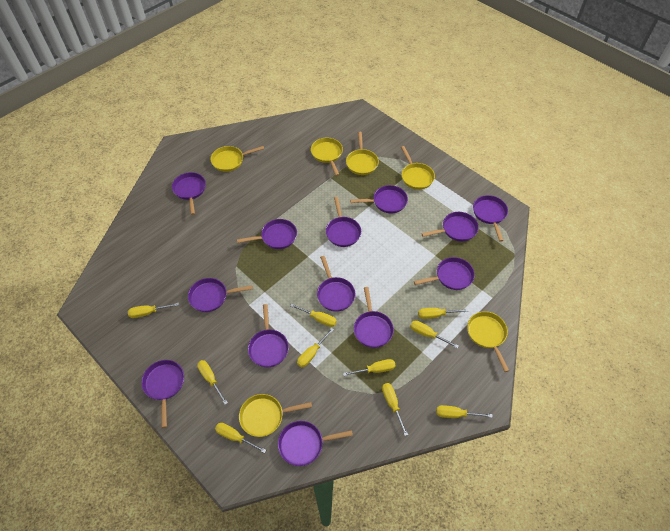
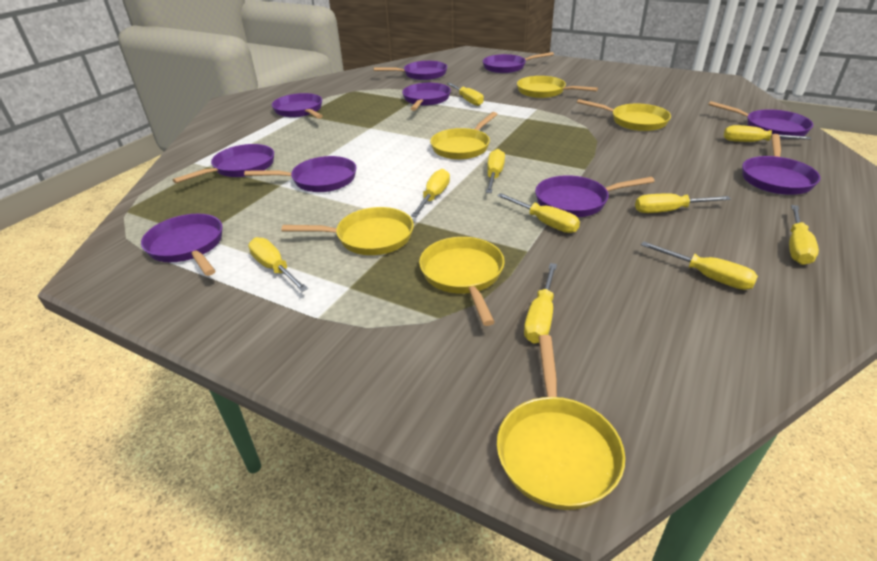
purple pan: 13 -> 10

